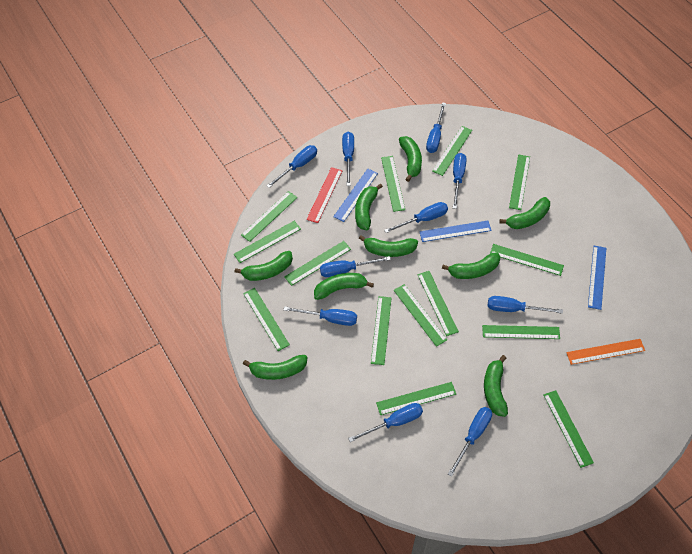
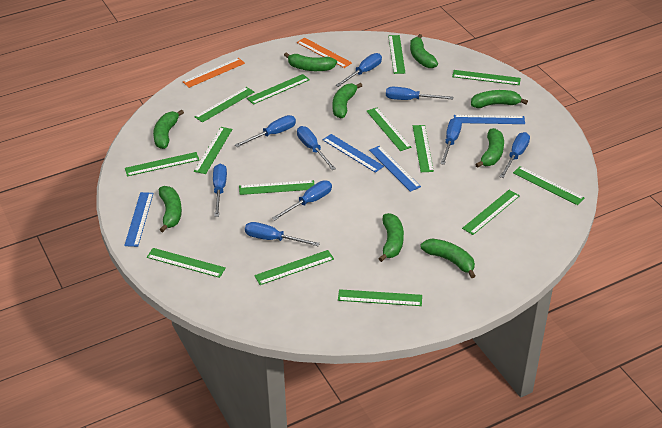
blue ruler: 3 -> 4
blue screwdriver: 10 -> 9
orange ruler: 1 -> 2
red ruler: 1 -> 0

